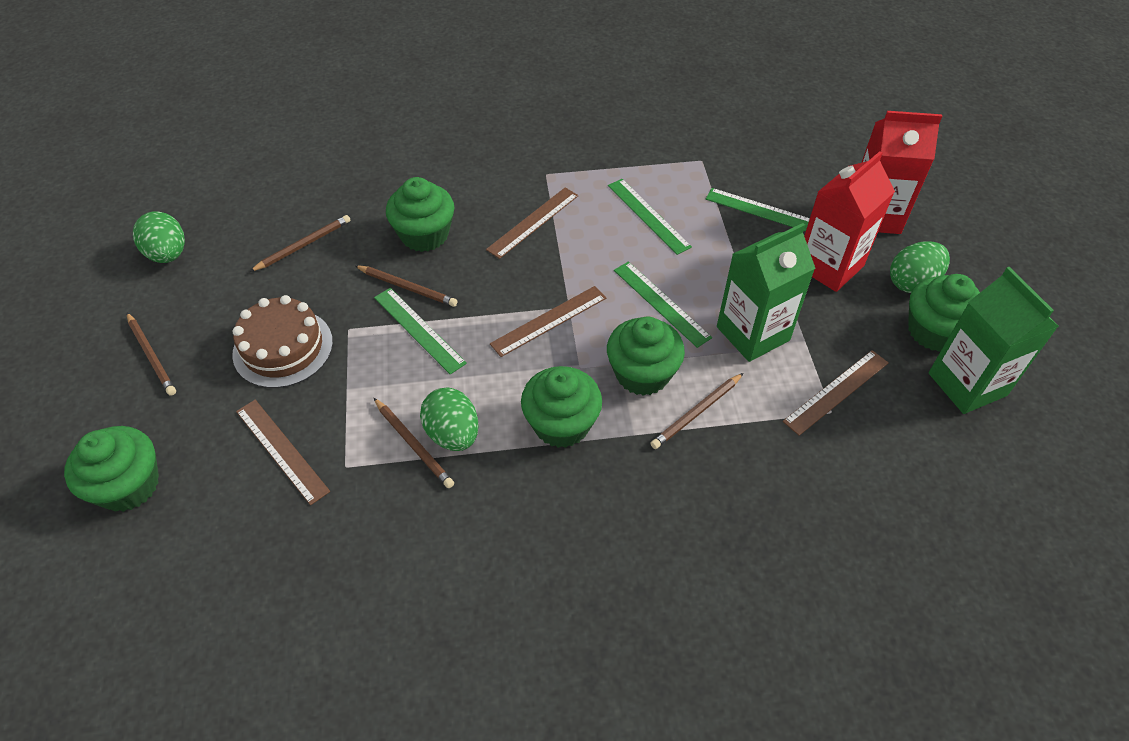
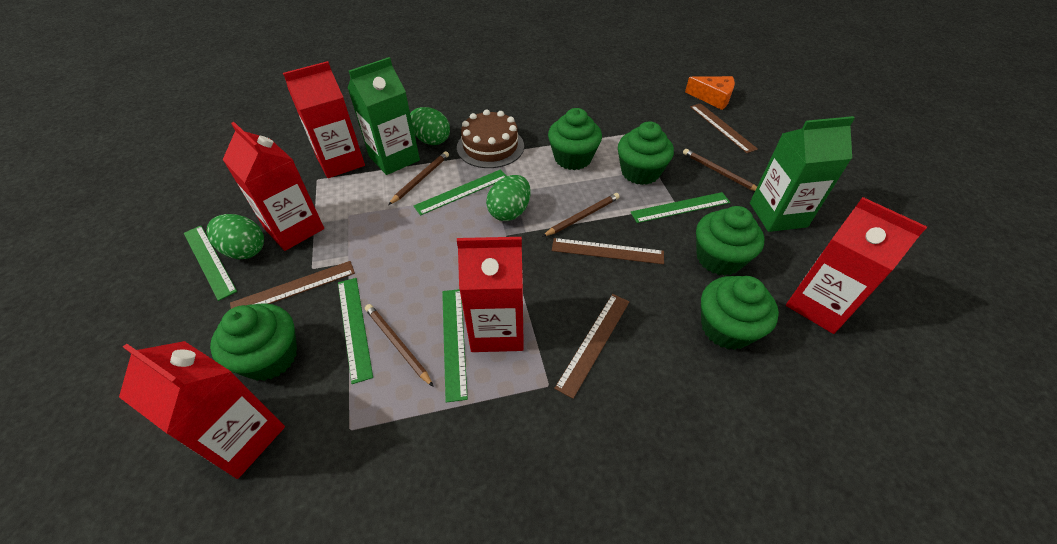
brown pencil: 5 -> 4
green ruler: 4 -> 5
orange cheese: 0 -> 1
red carton: 2 -> 5

